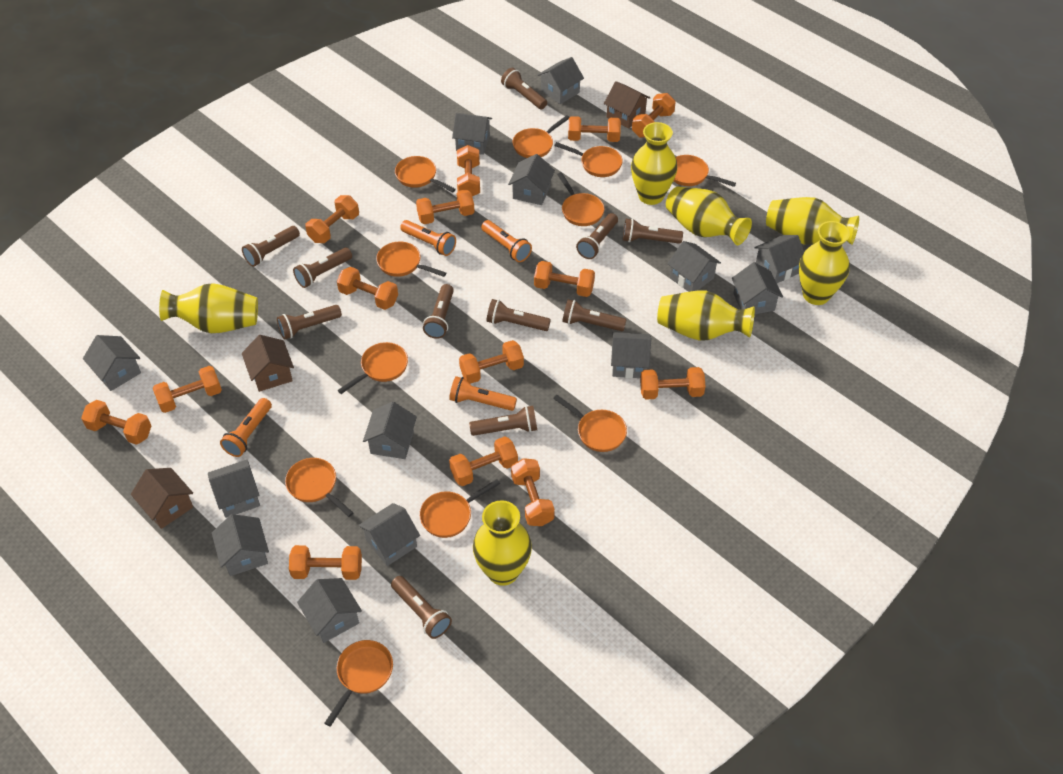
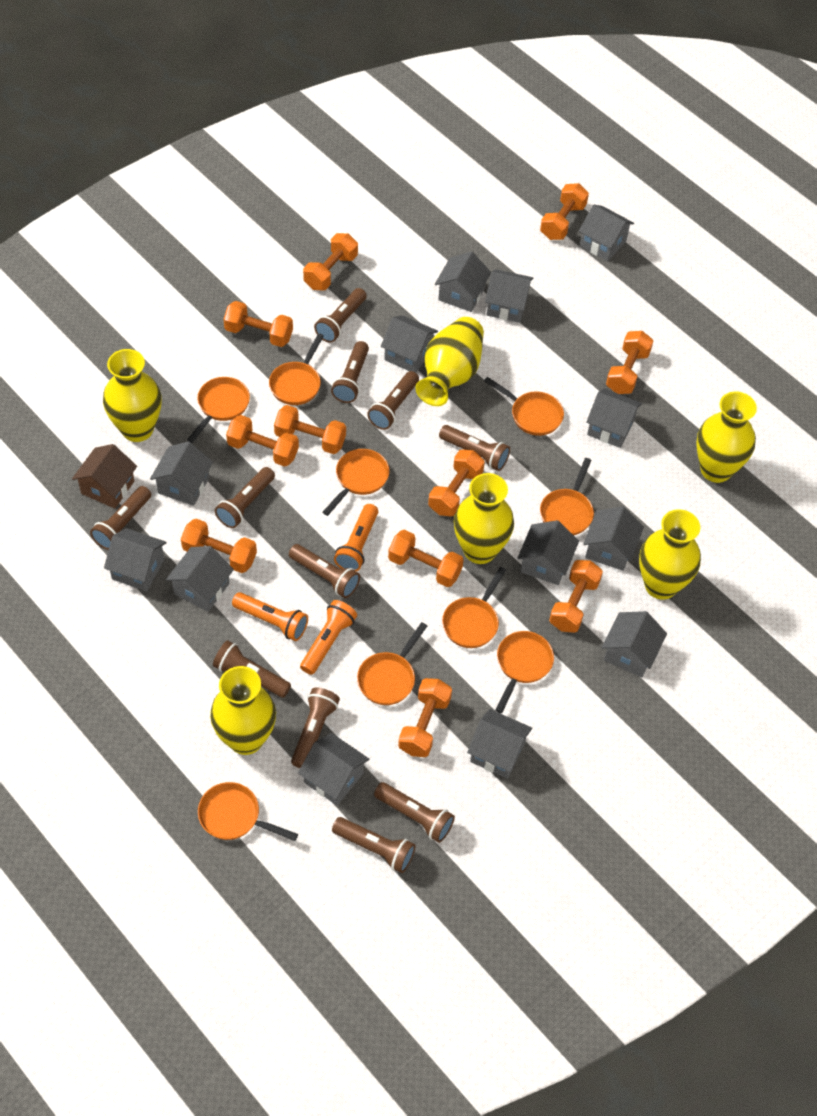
brown house: 3 -> 1
orange dumbbell: 14 -> 11
orange flashlight: 4 -> 3
orange pan: 11 -> 9
yellow vase: 7 -> 6

